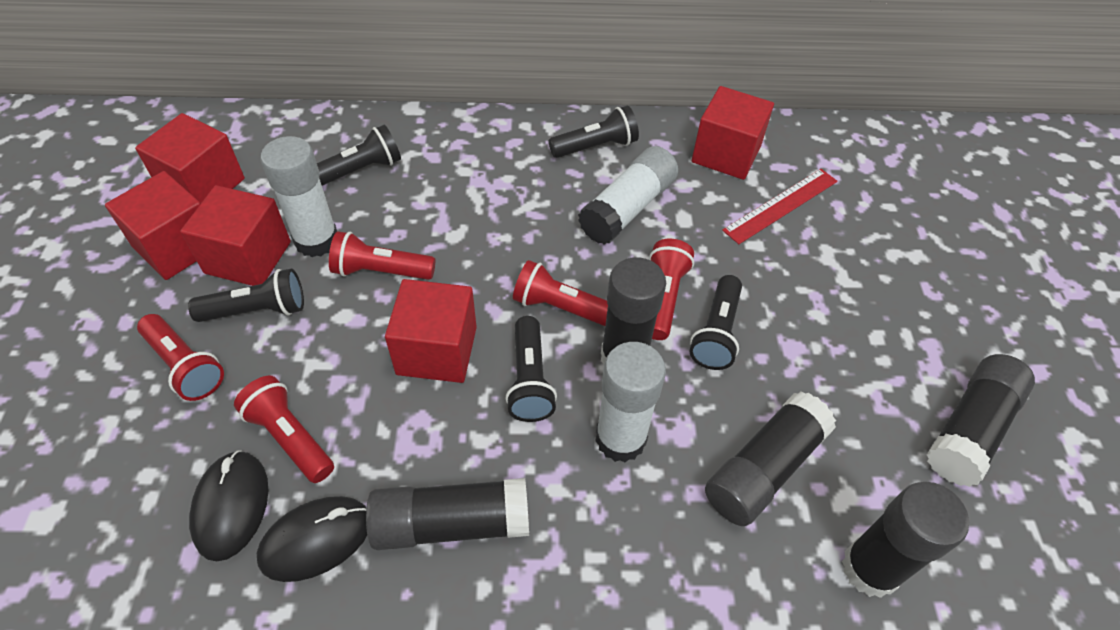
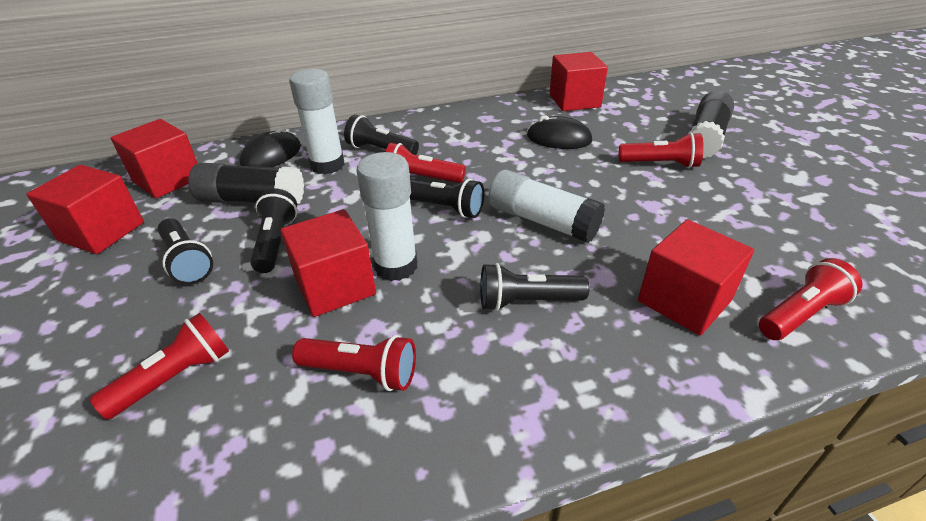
black glue stick: 5 -> 2
red ruler: 1 -> 0

